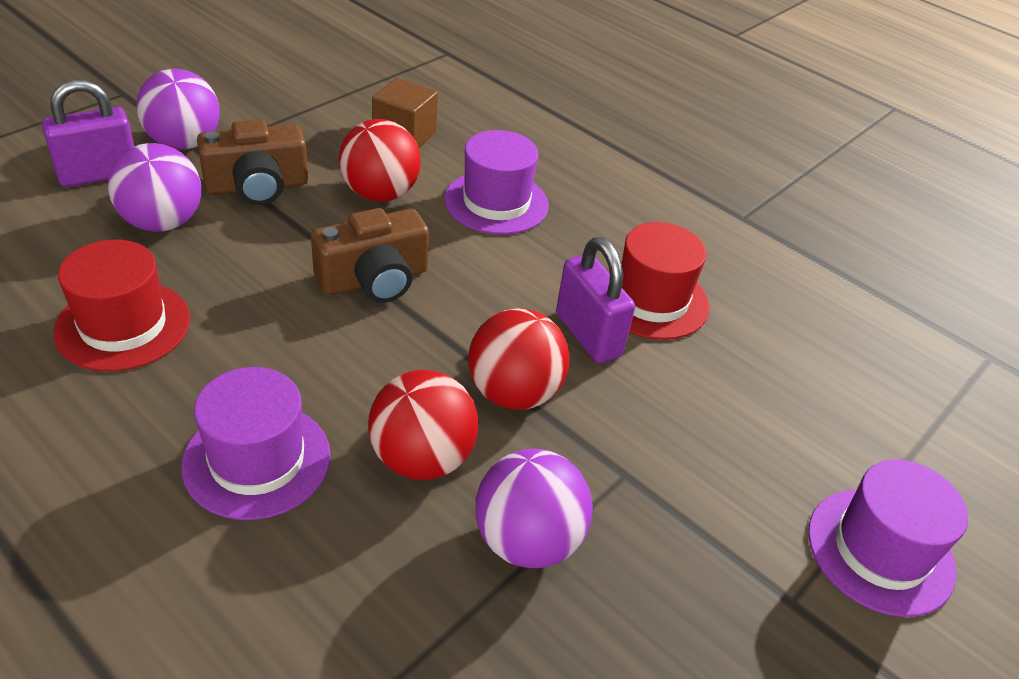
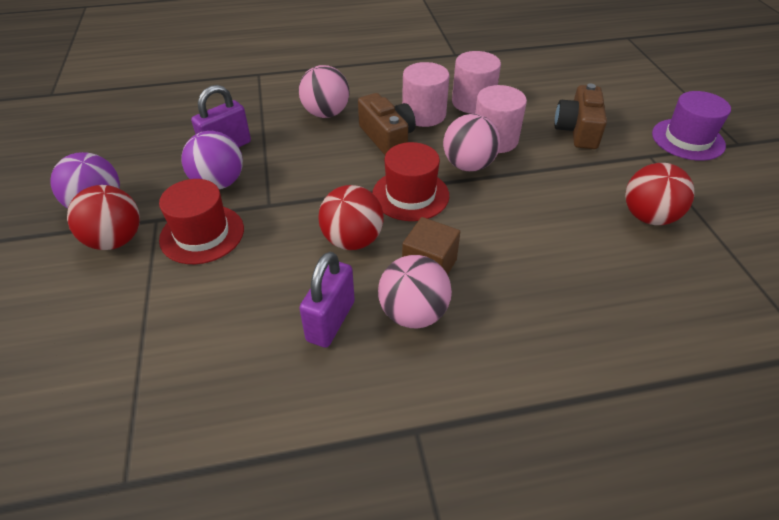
pink ball: 0 -> 3
pink cylinder: 0 -> 3
purple ball: 3 -> 2
purple hat: 3 -> 1

